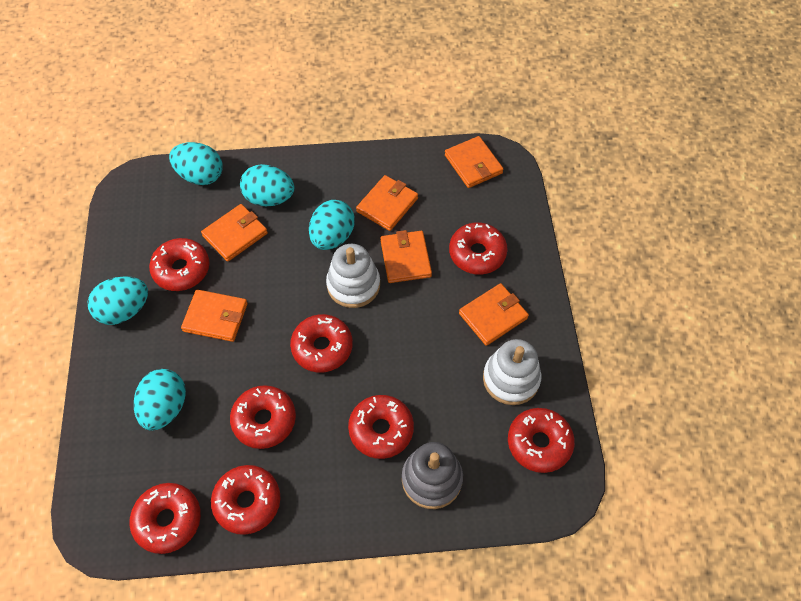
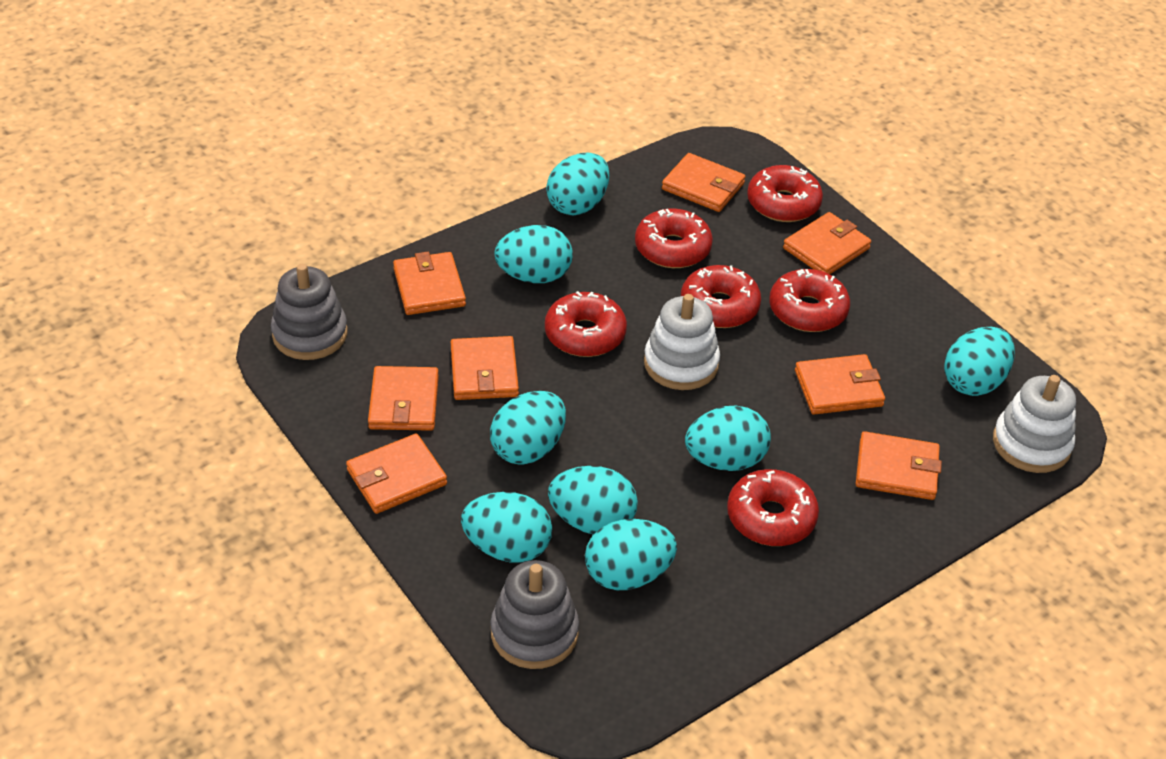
grey stacking toy: 1 -> 2
orange wallet: 6 -> 8
red donut: 8 -> 6
turquoise egg: 5 -> 8

